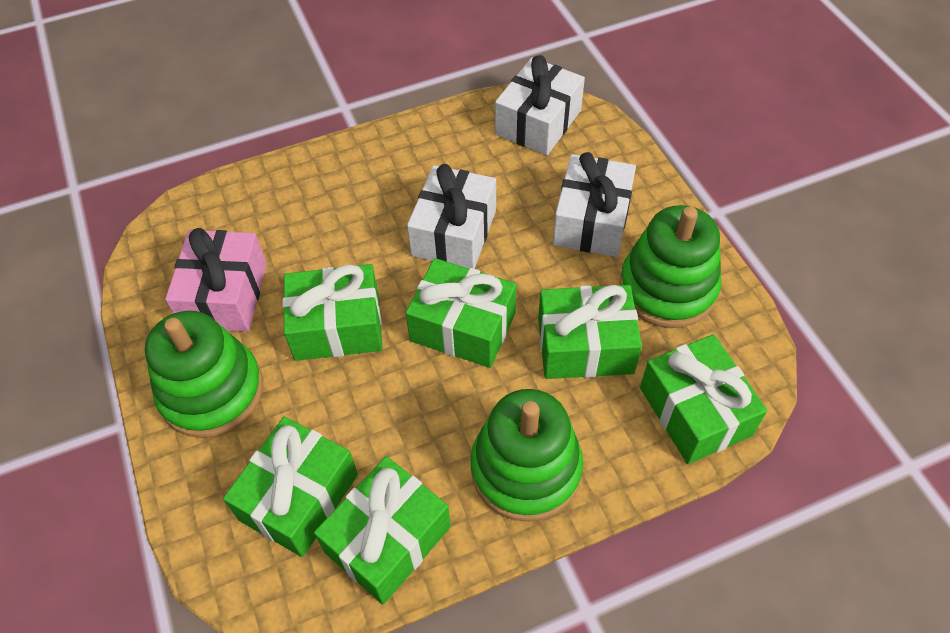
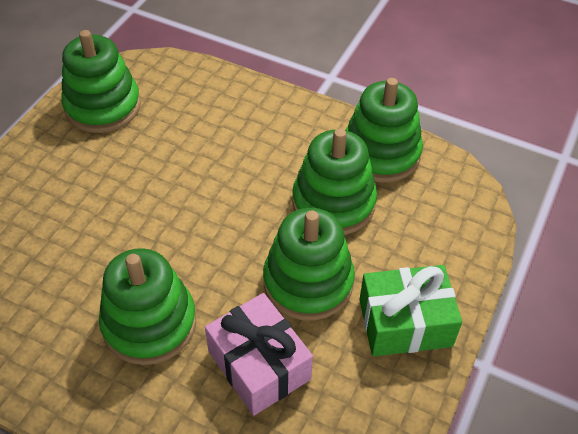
green gift: 6 -> 1
green stacking toy: 3 -> 5
white gift: 3 -> 0

